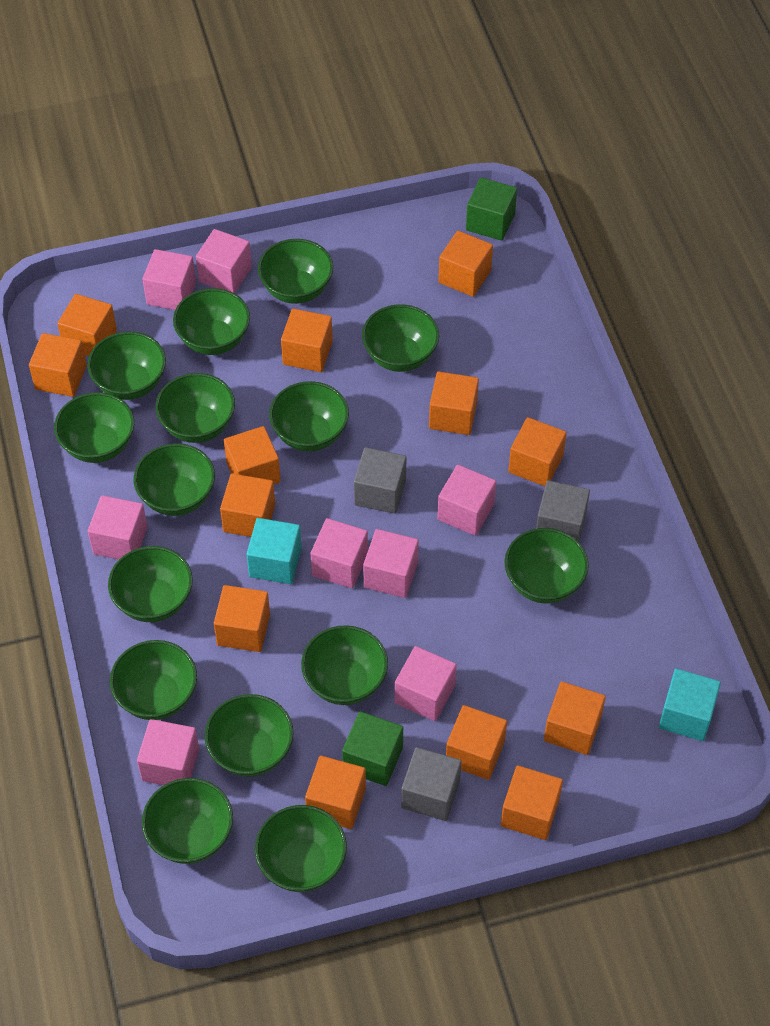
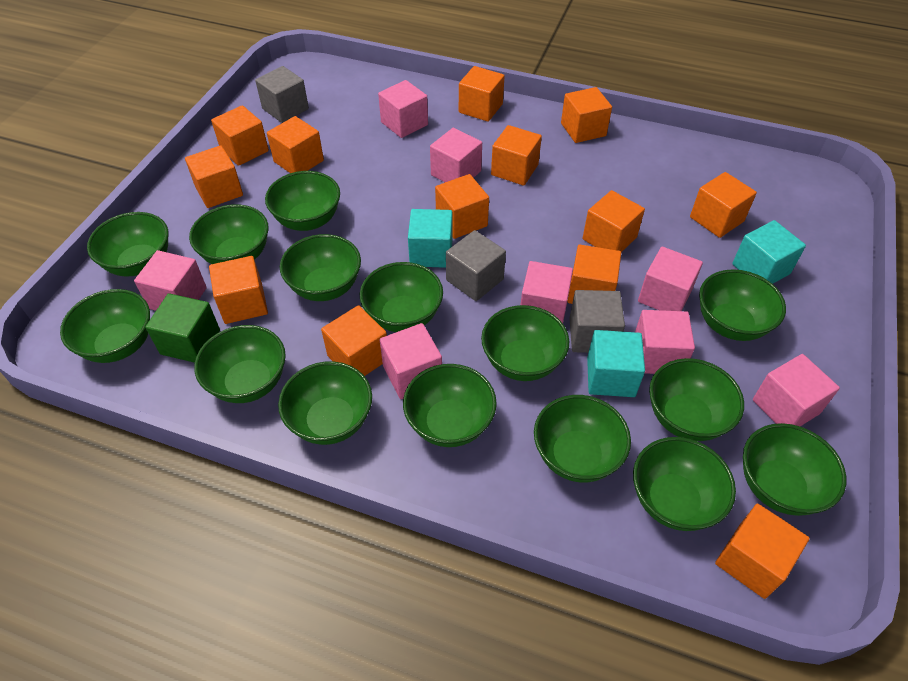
green cube: 2 -> 1
turquoise cube: 2 -> 3

